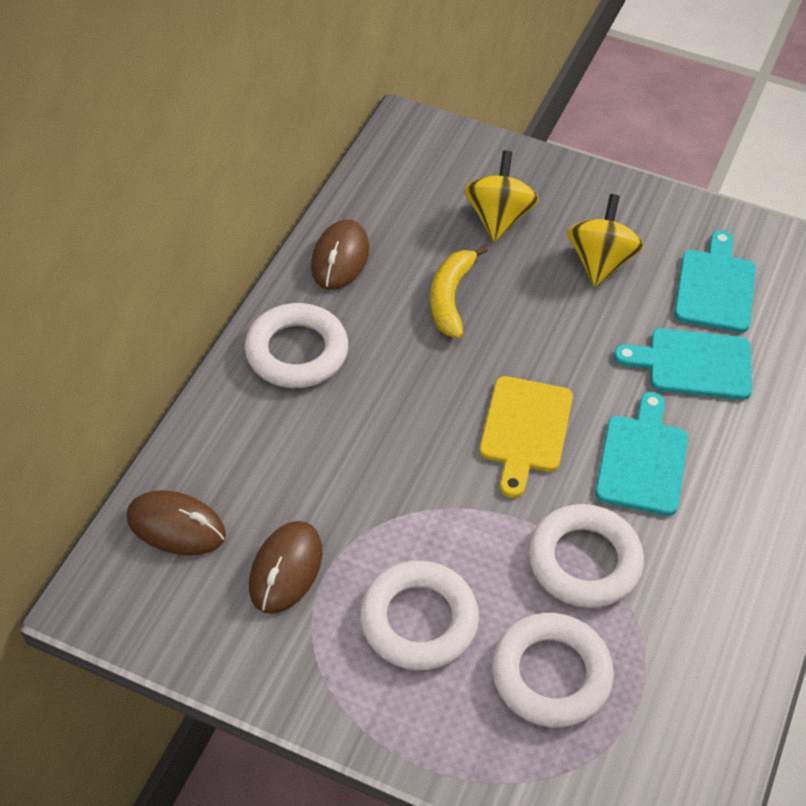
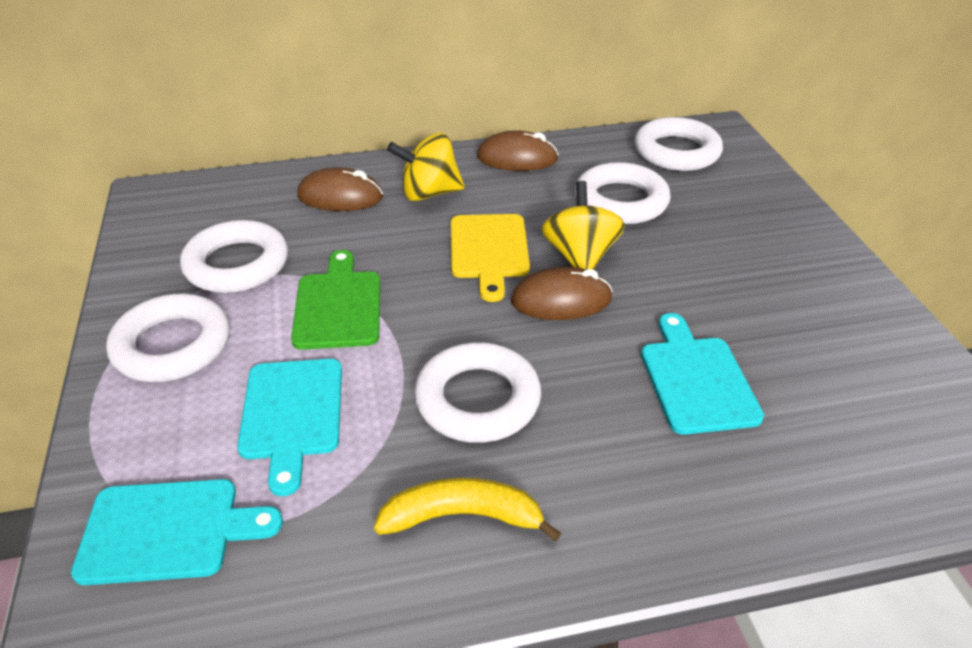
green cutting board: 0 -> 1
white ring: 4 -> 5

